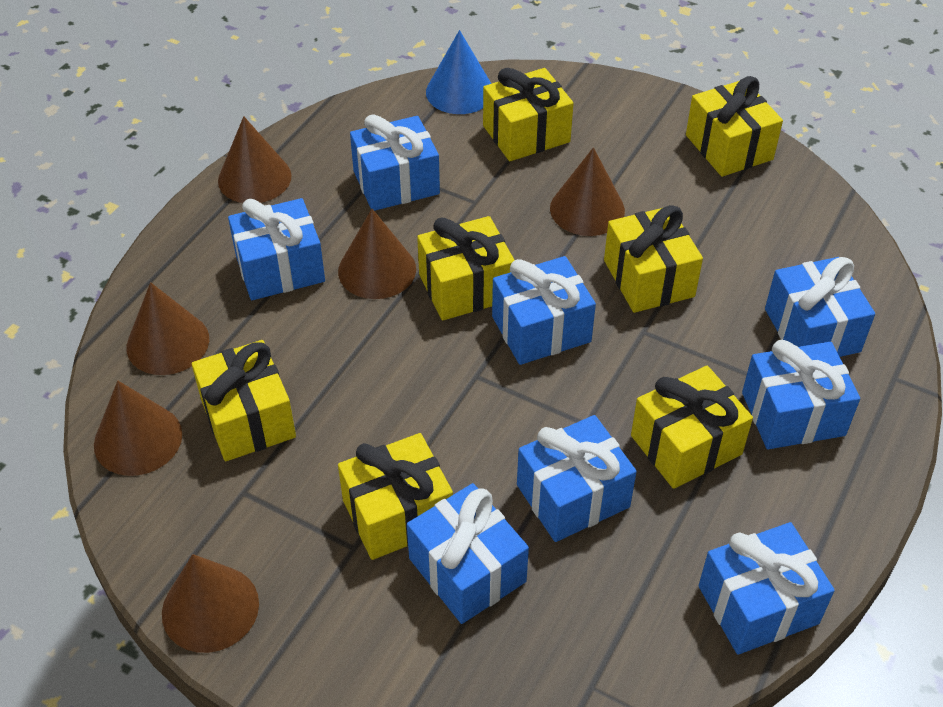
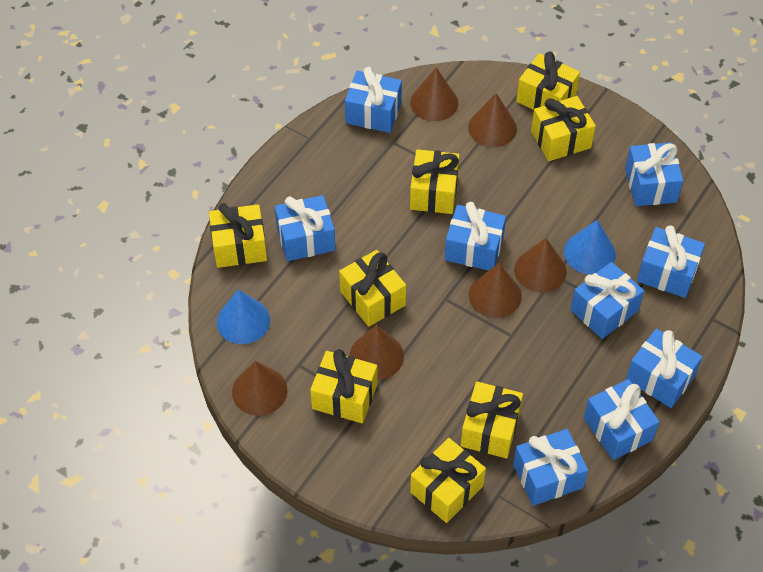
blue cone: 1 -> 2
blue gift: 8 -> 9
yellow gift: 7 -> 8

